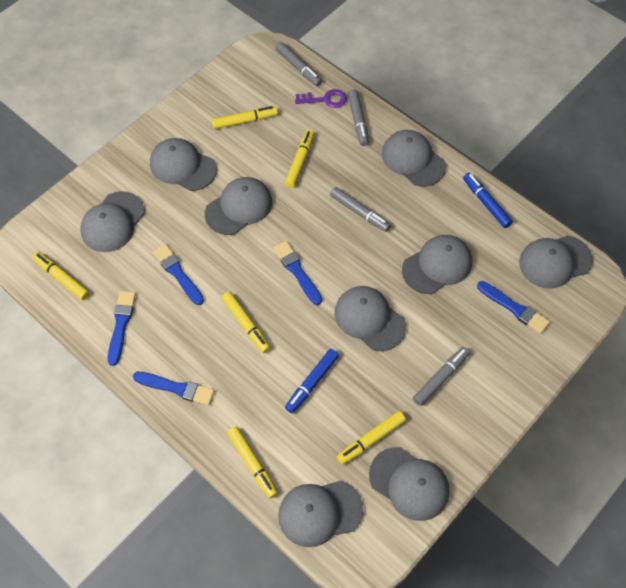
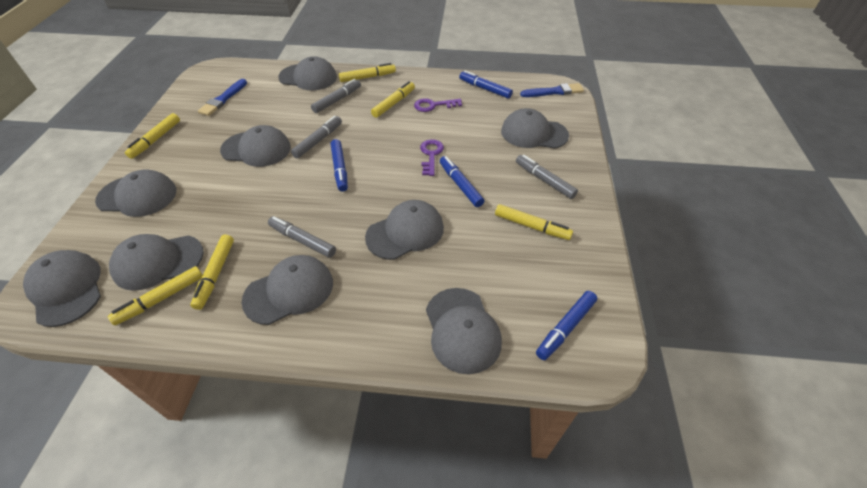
blue brush: 5 -> 2
blue marker: 2 -> 4
purple key: 1 -> 2

